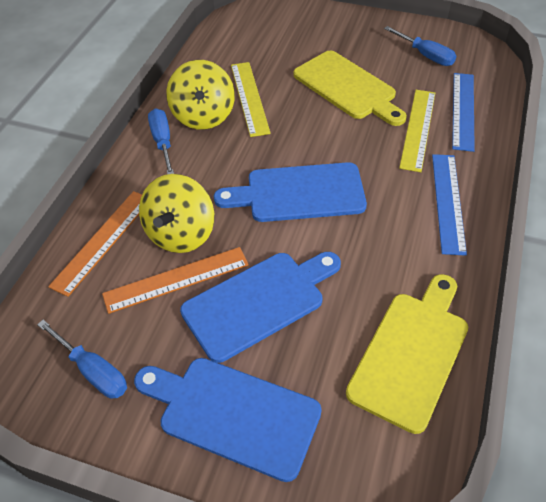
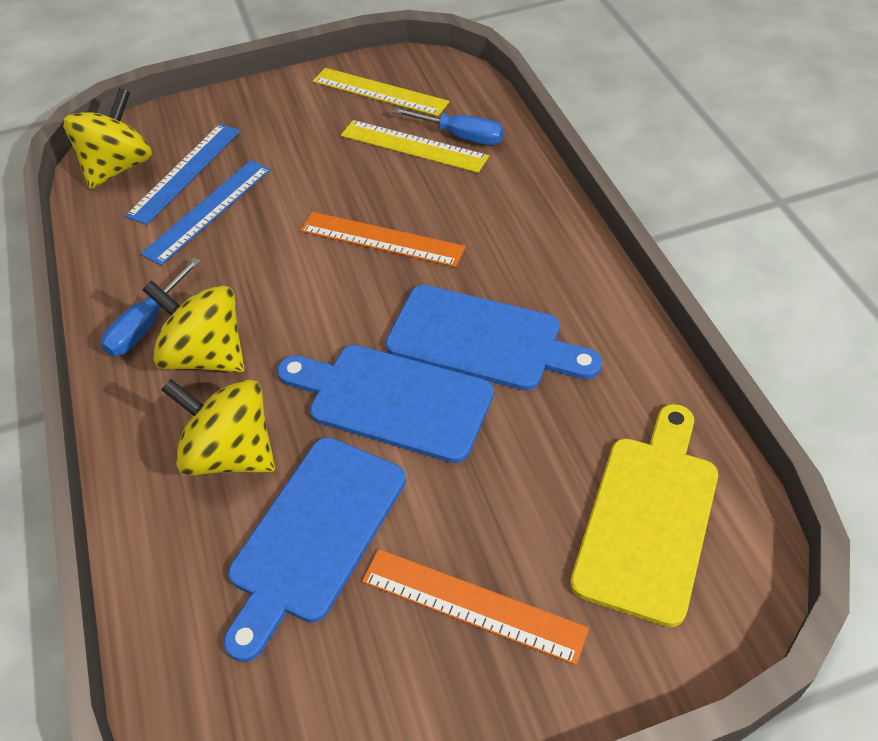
blue screwdriver: 3 -> 2
yellow cutting board: 2 -> 1
yellow spinning top: 2 -> 3

